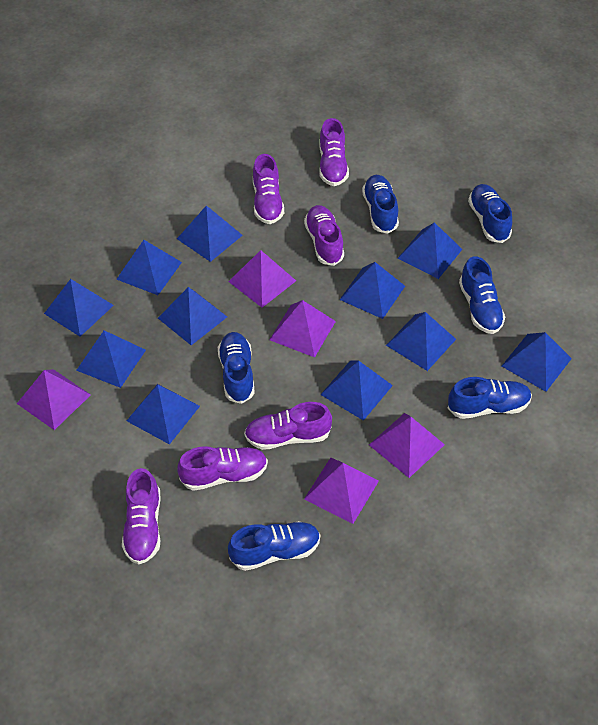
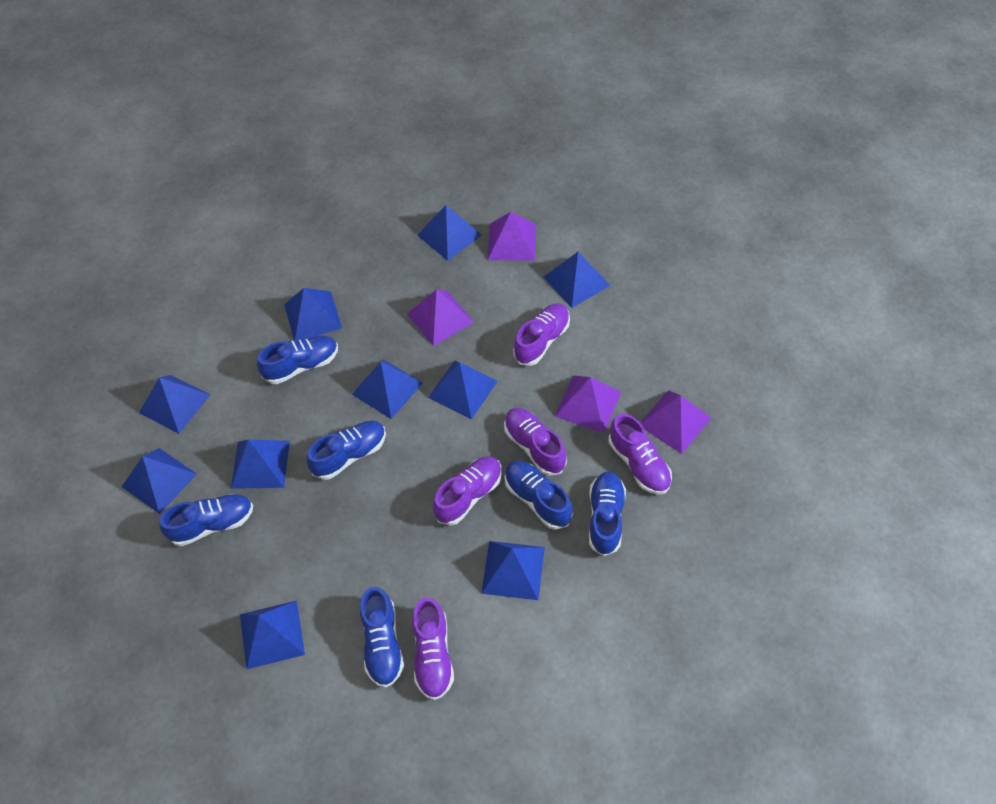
blue pyramid: 11 -> 10
purple pyramid: 5 -> 4
purple shoe: 6 -> 5

